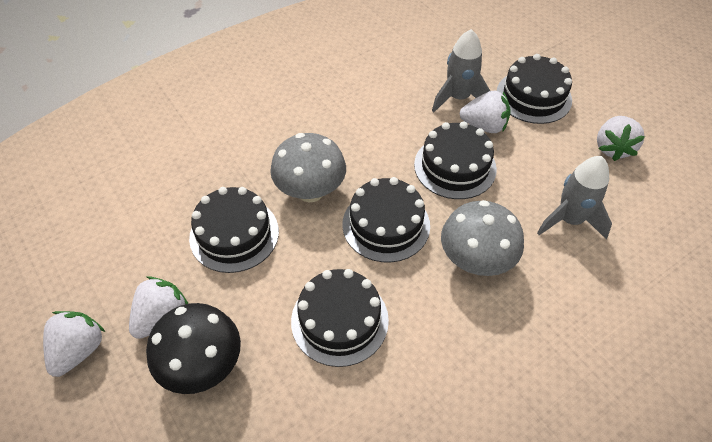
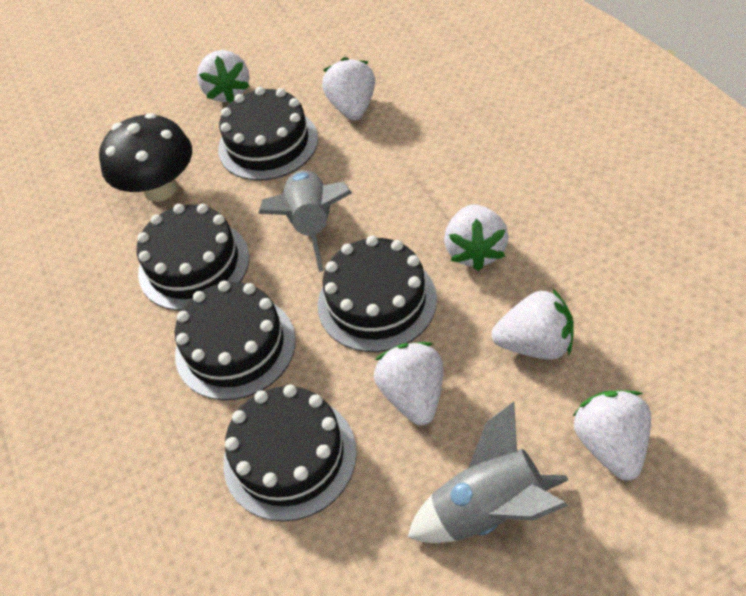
grey mushroom: 2 -> 0
white strawberry: 4 -> 6

